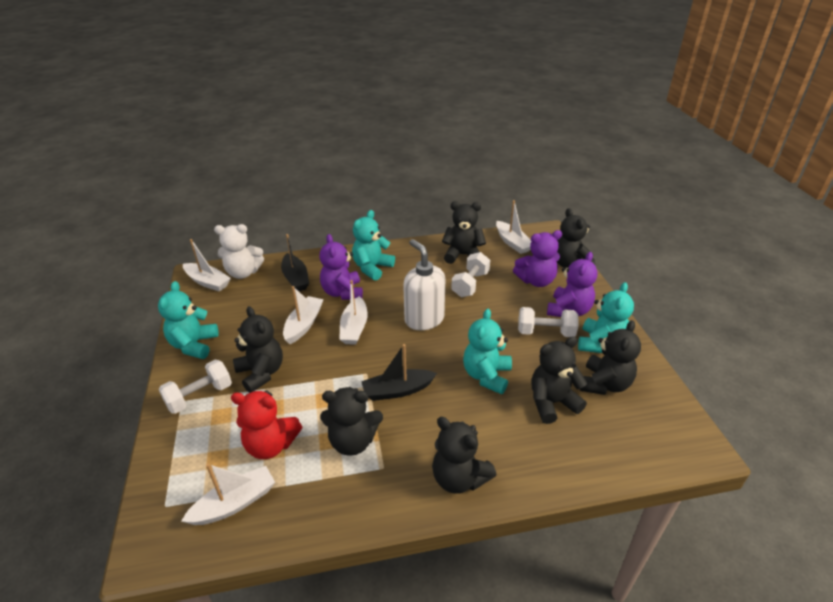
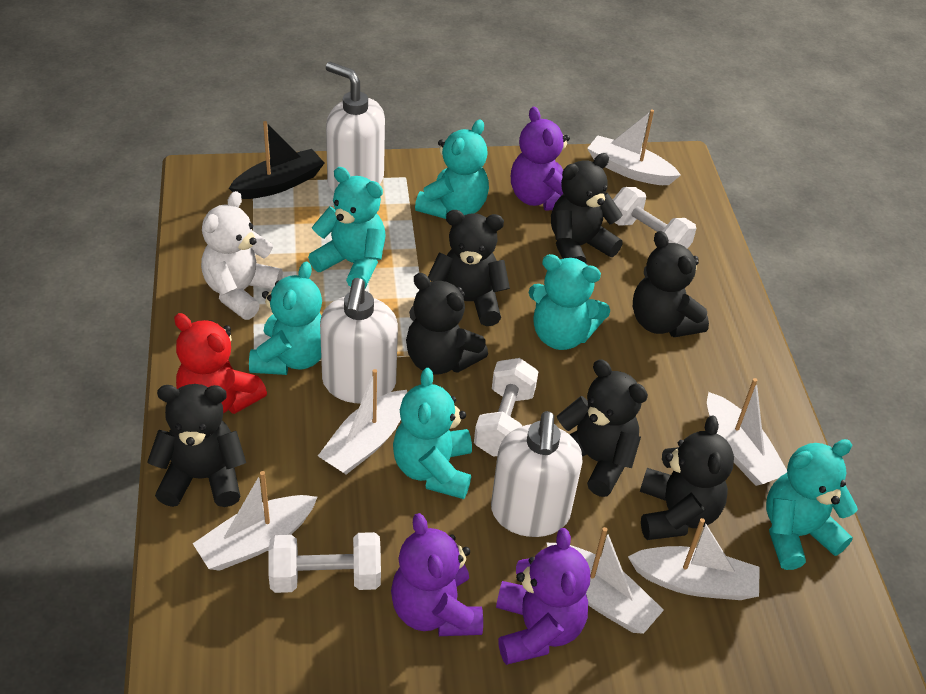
black boat: 2 -> 1
turquoise teddy bear: 4 -> 6
white boat: 5 -> 6
white soap dispenser: 1 -> 3

